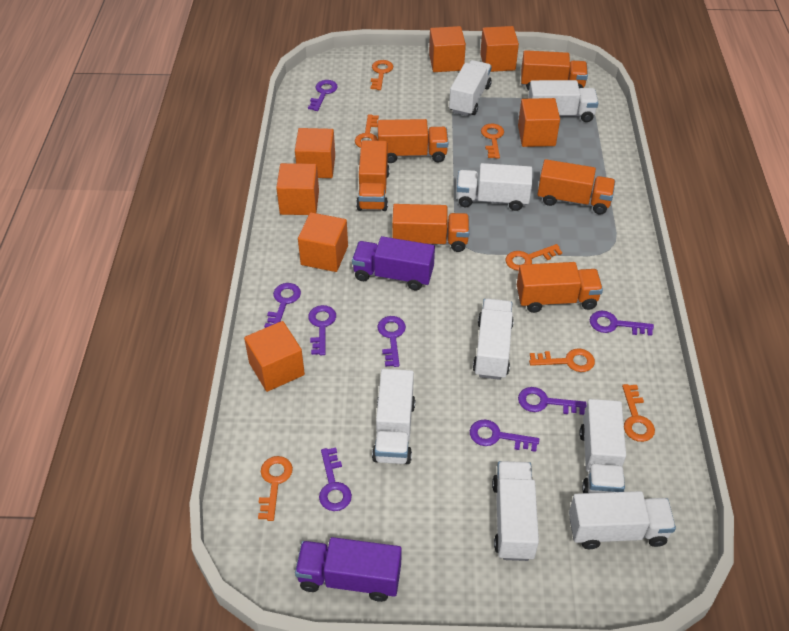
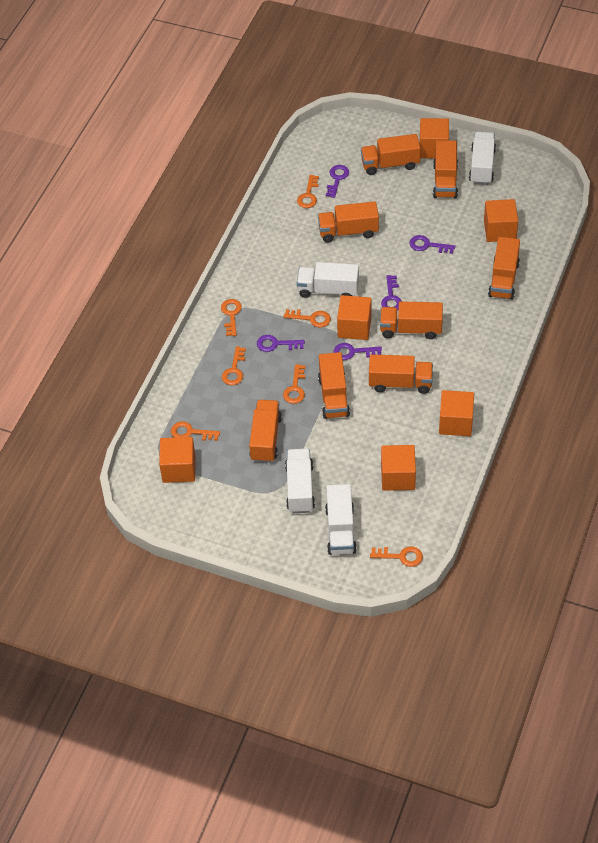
orange cube: 7 -> 6
orange truck: 6 -> 8
purple key: 8 -> 5
purple truck: 2 -> 0
white truck: 8 -> 4

